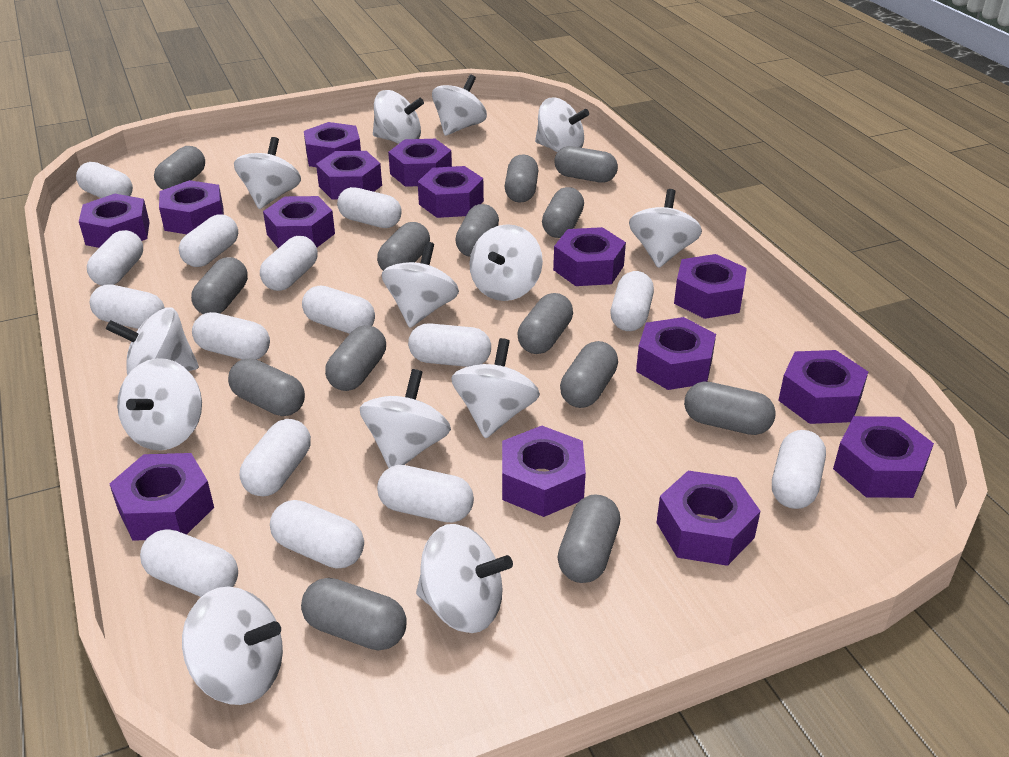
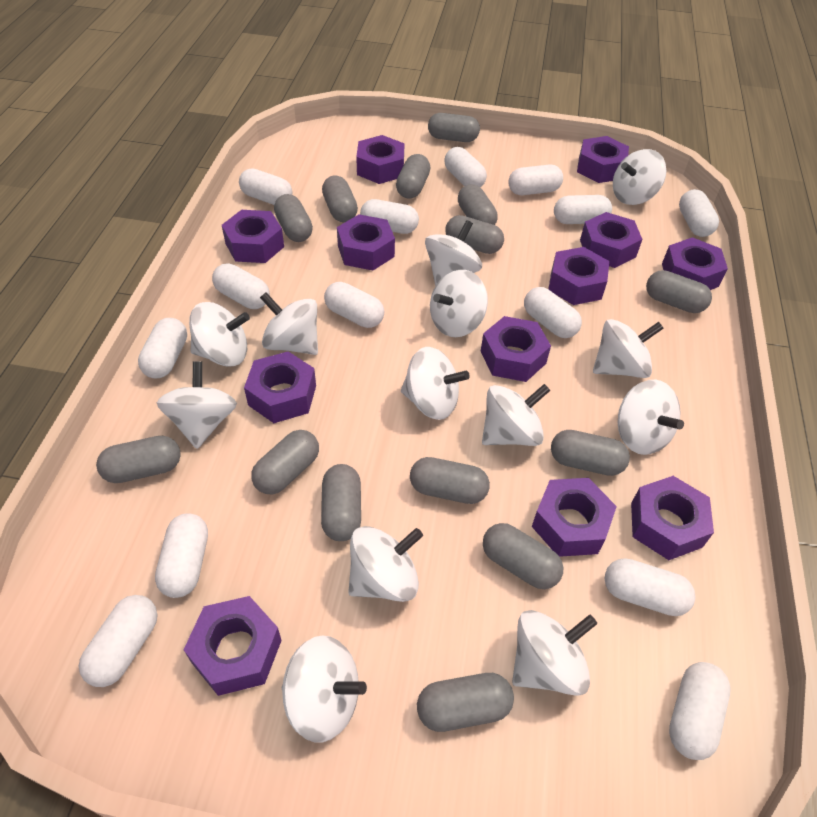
purple nut: 15 -> 12
white capsule: 15 -> 14

